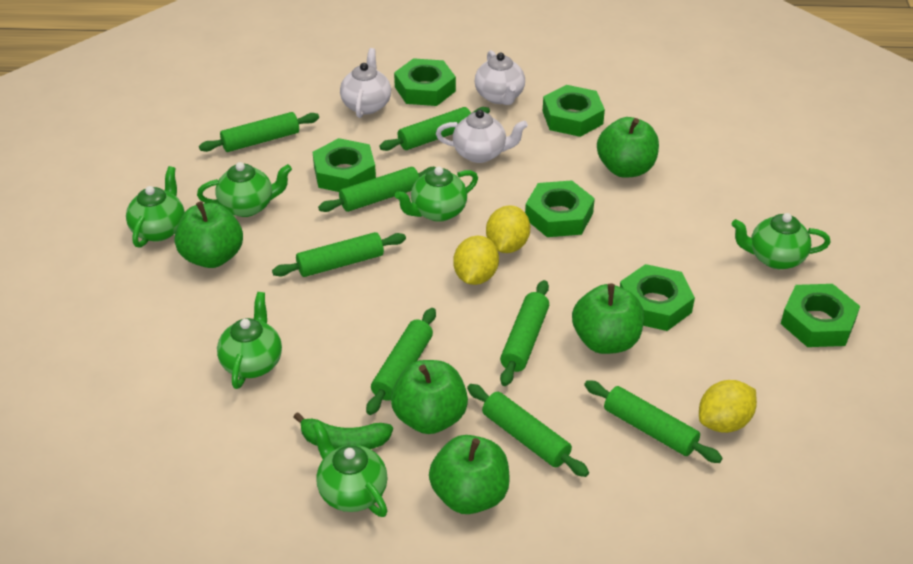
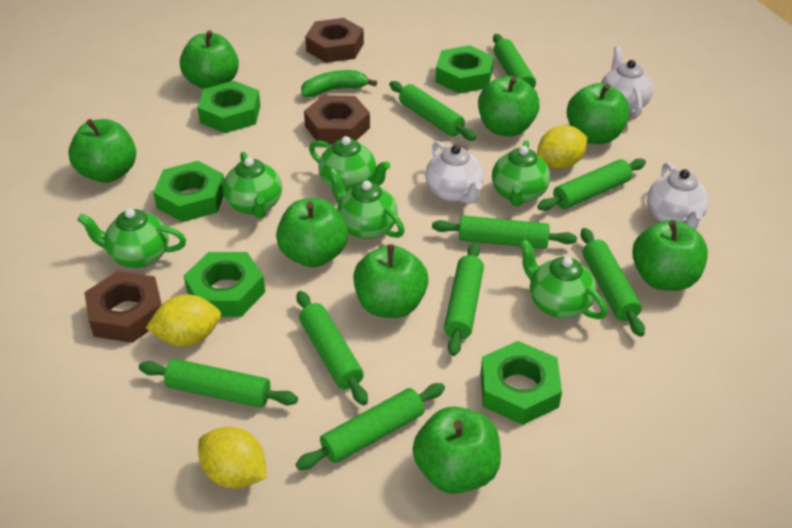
brown nut: 0 -> 3
green apple: 5 -> 8
green nut: 6 -> 5
green rolling pin: 8 -> 9

